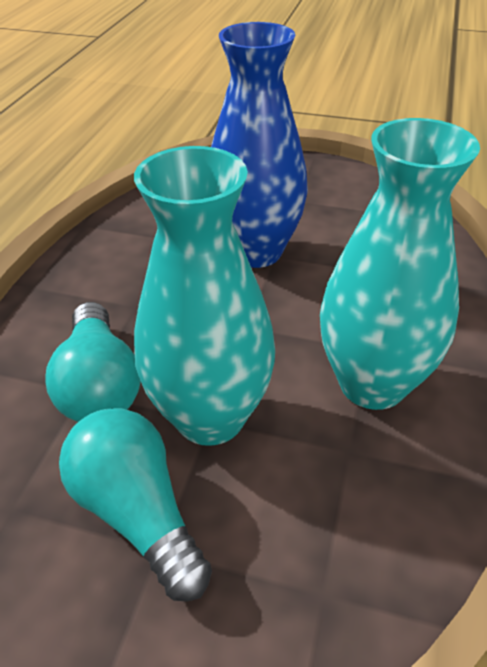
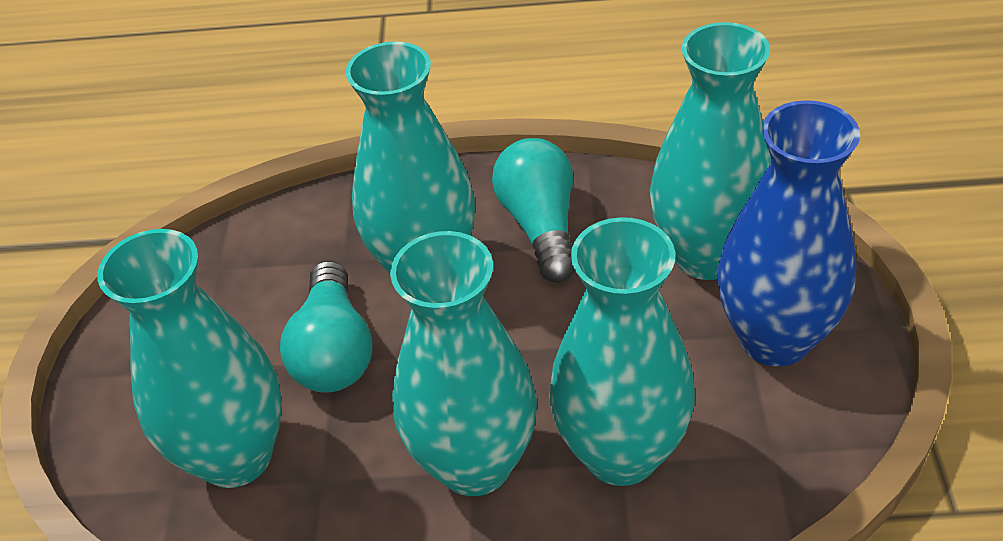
turquoise vase: 2 -> 5

